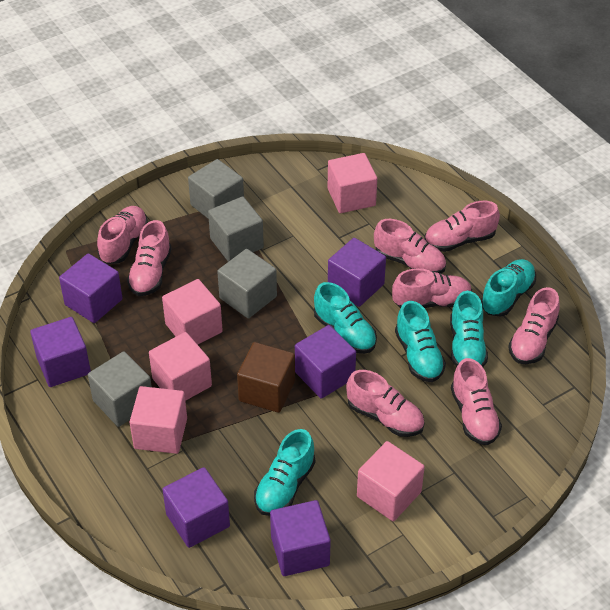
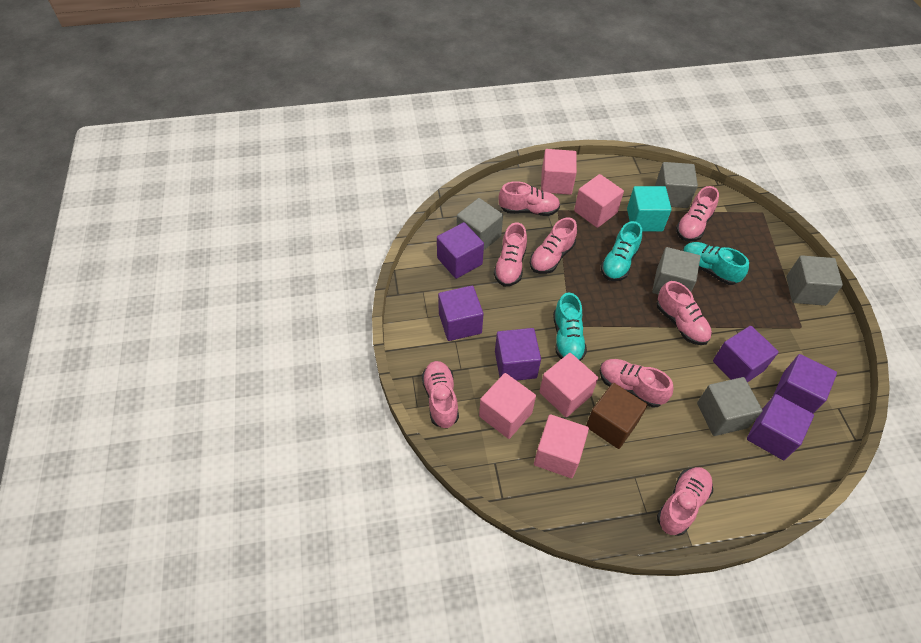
grey cube: 4 -> 5
turquoise cube: 0 -> 1
turquoise shoe: 5 -> 3

